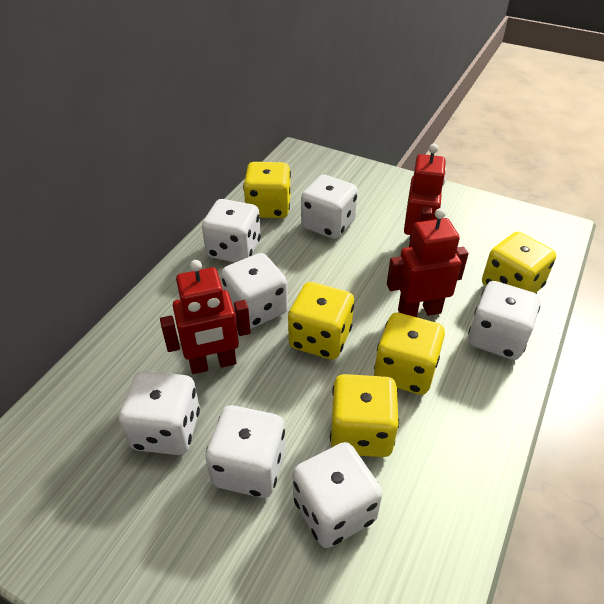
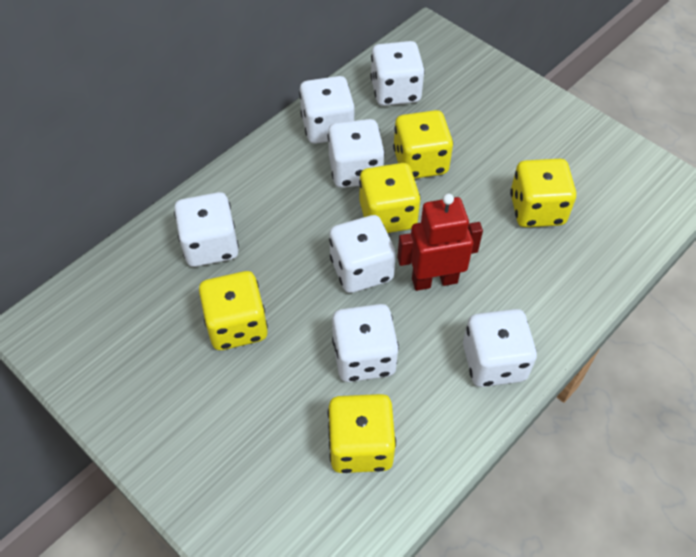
red robot: 3 -> 1

